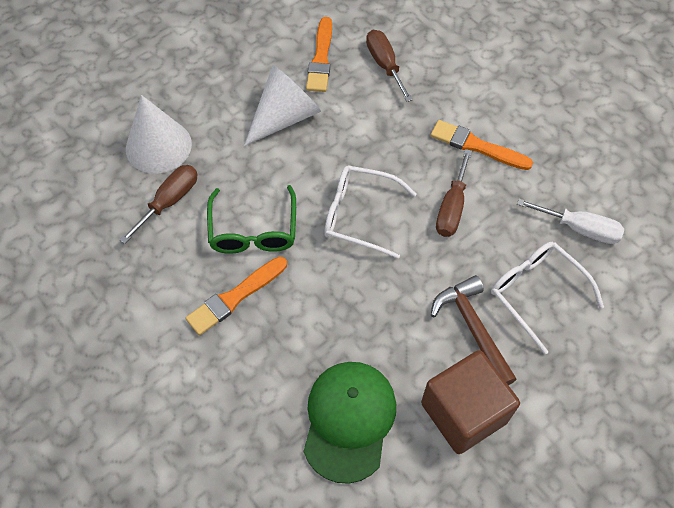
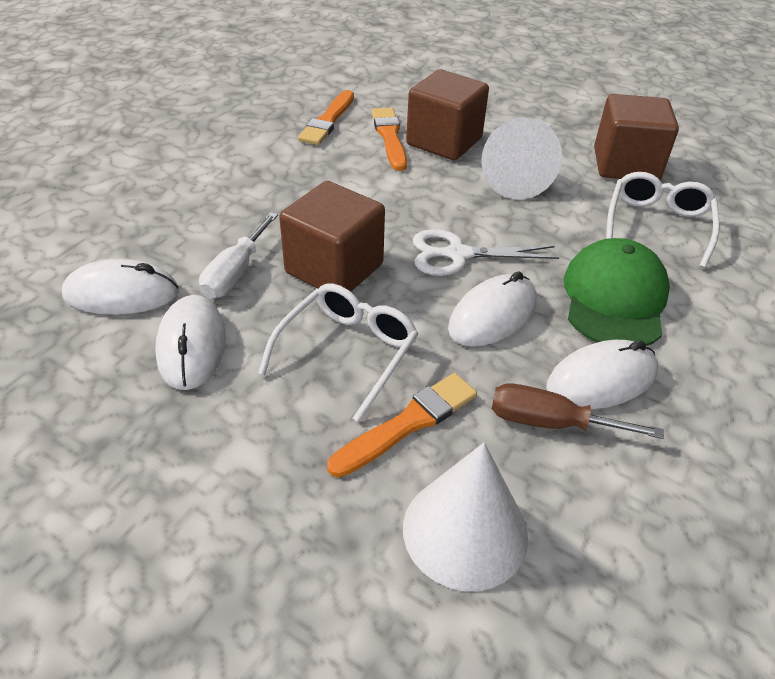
brown cube: 1 -> 3
brown hammer: 1 -> 0
brown screwdriver: 3 -> 1
green glasses: 1 -> 0
white mouse: 0 -> 4
white scissors: 0 -> 1

